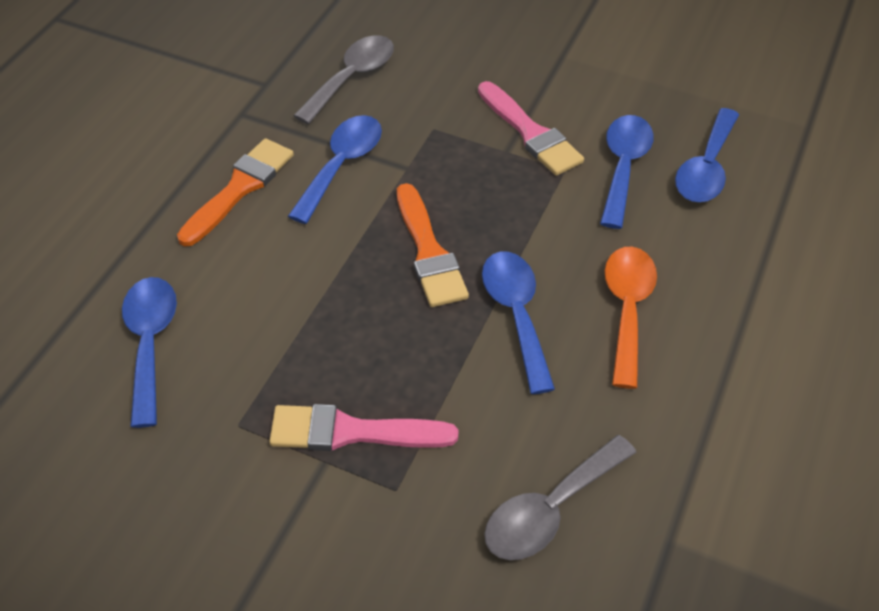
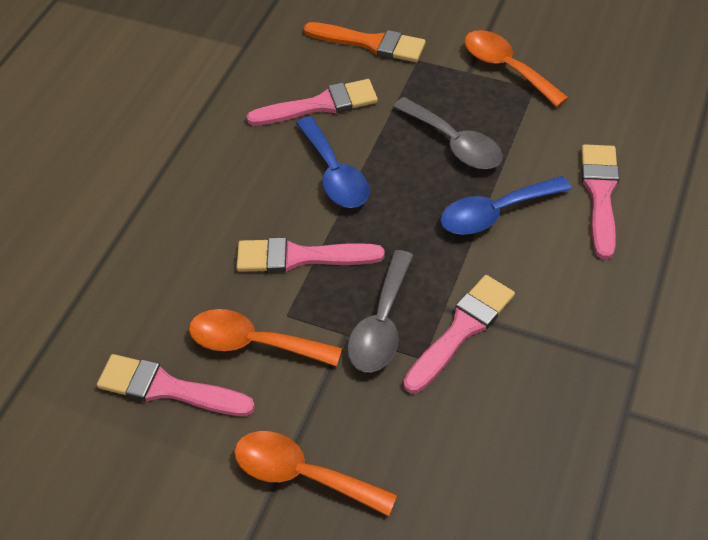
blue spoon: 5 -> 2
orange brush: 2 -> 1
orange spoon: 1 -> 3
pink brush: 2 -> 5

